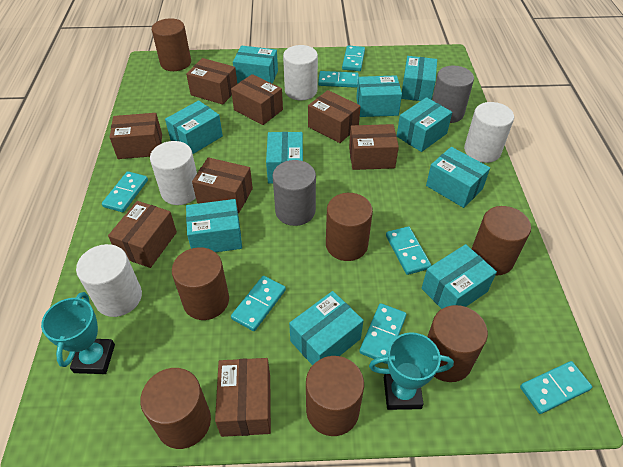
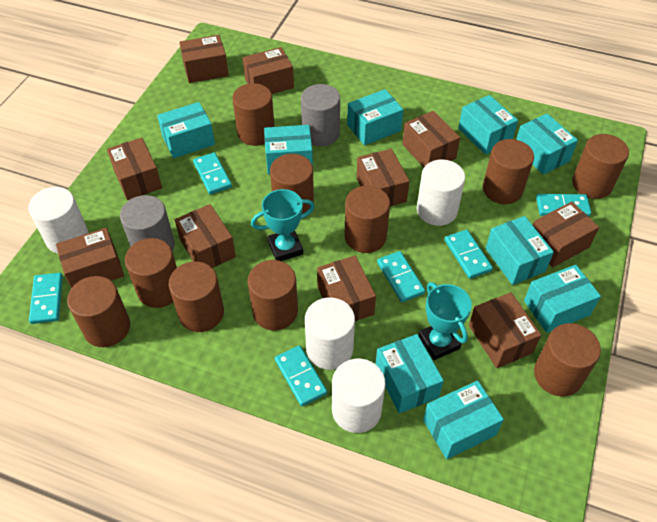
brown box: 8 -> 10
brown cylinder: 7 -> 10
turquoise box: 10 -> 9
turquoise domino: 7 -> 6

